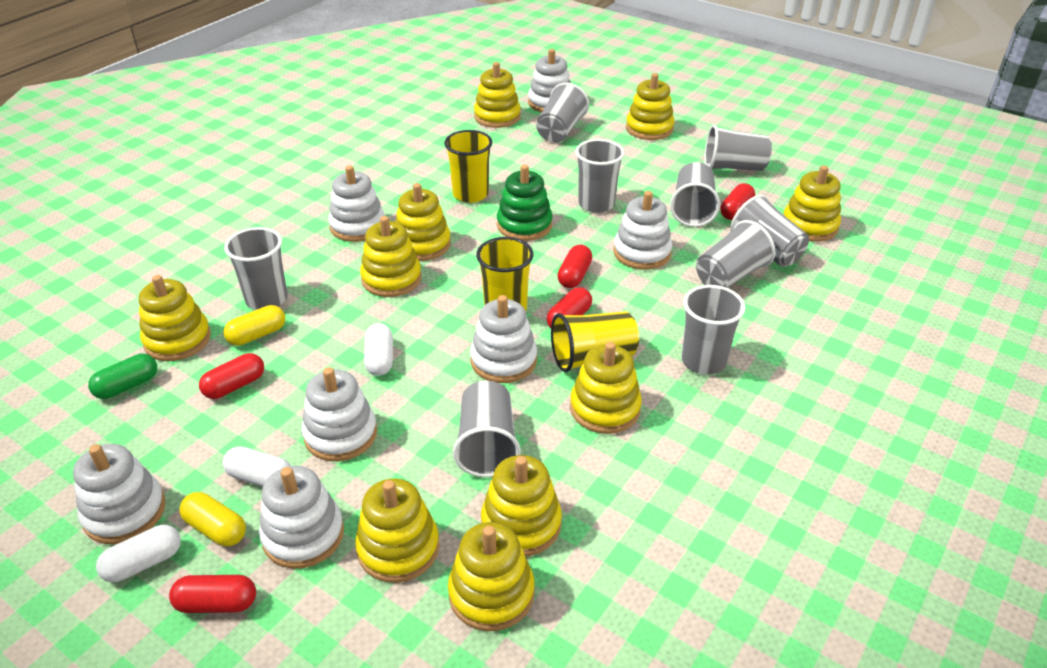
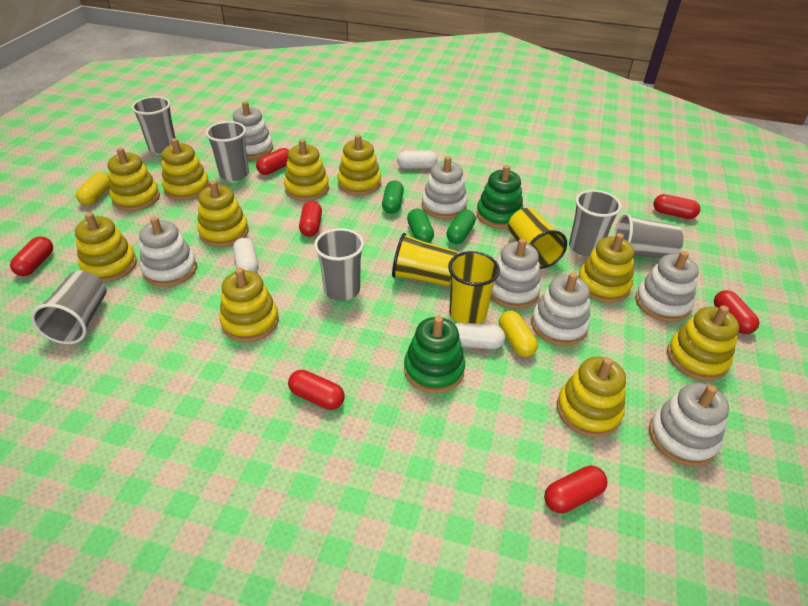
green capsule: 1 -> 3
green stacking toy: 1 -> 2
grey cup: 9 -> 6
red capsule: 5 -> 7

